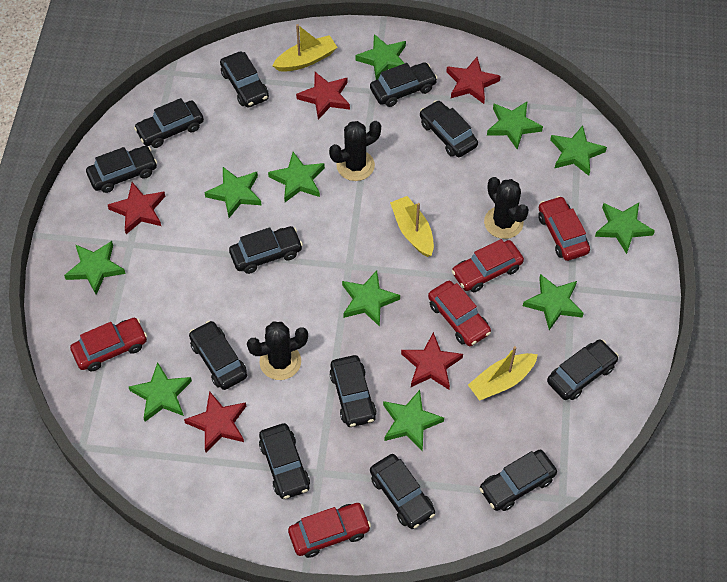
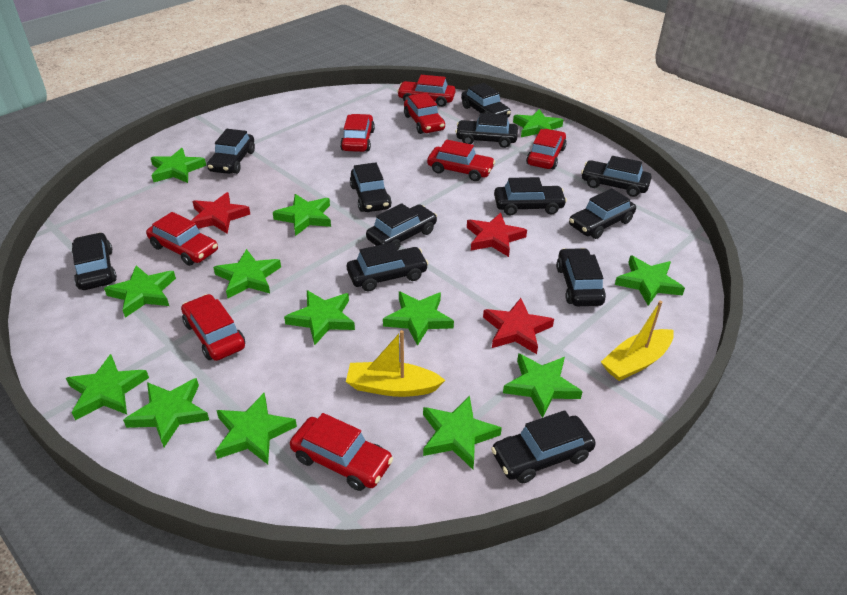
black cactus: 3 -> 0
green star: 11 -> 13
red car: 5 -> 8
red star: 5 -> 3
yellow boat: 3 -> 2

